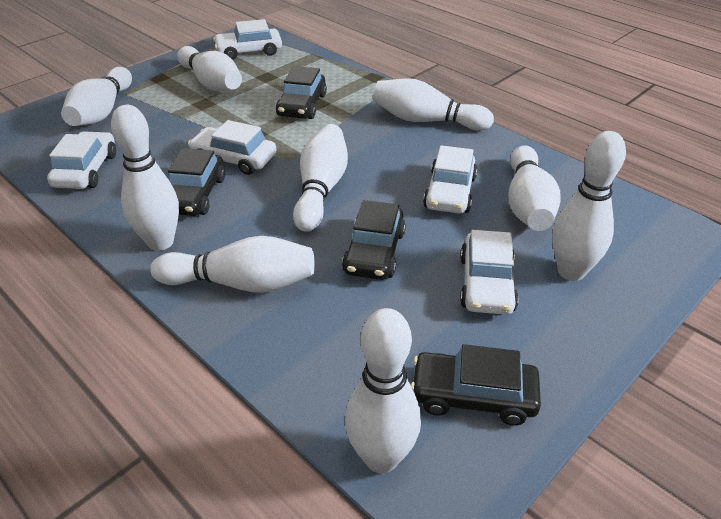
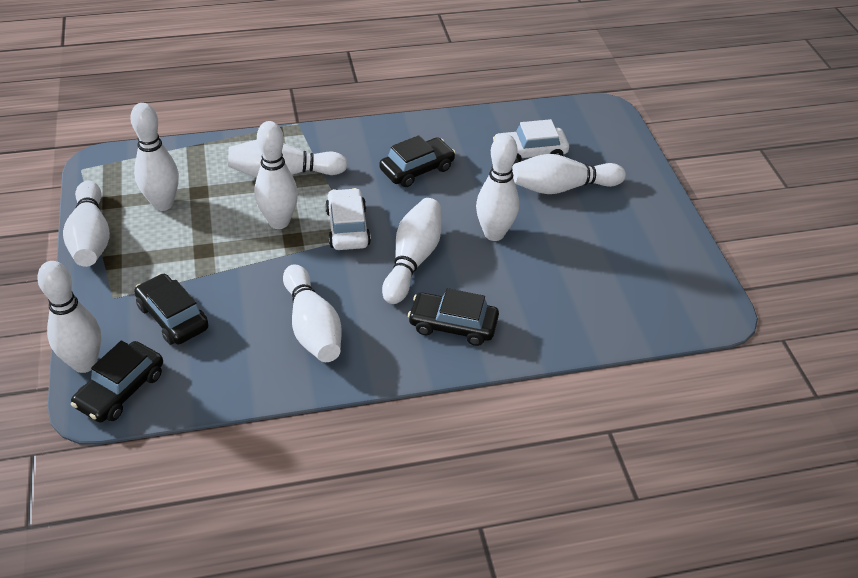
white car: 5 -> 2

